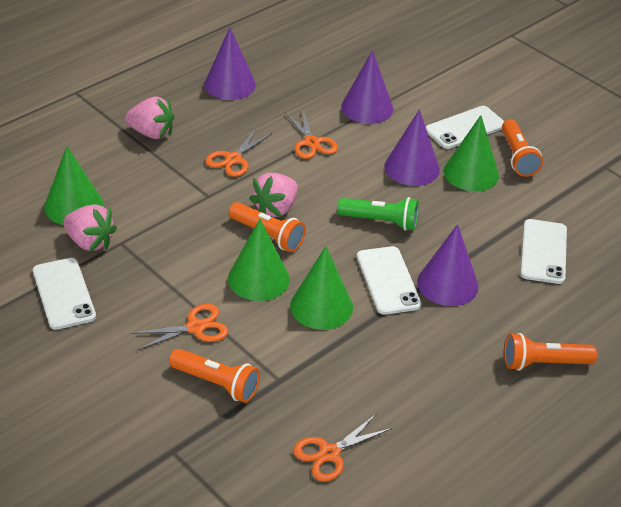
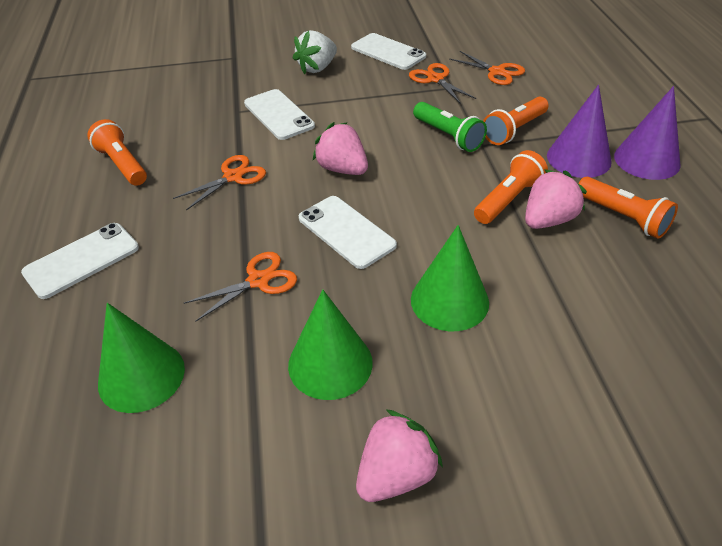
green cone: 4 -> 3
purple cone: 4 -> 2
white strawberry: 0 -> 1

